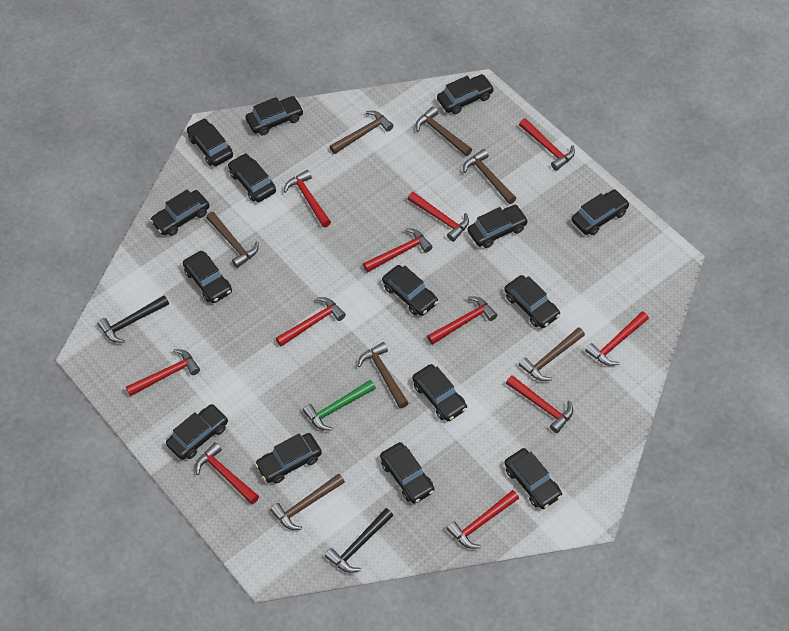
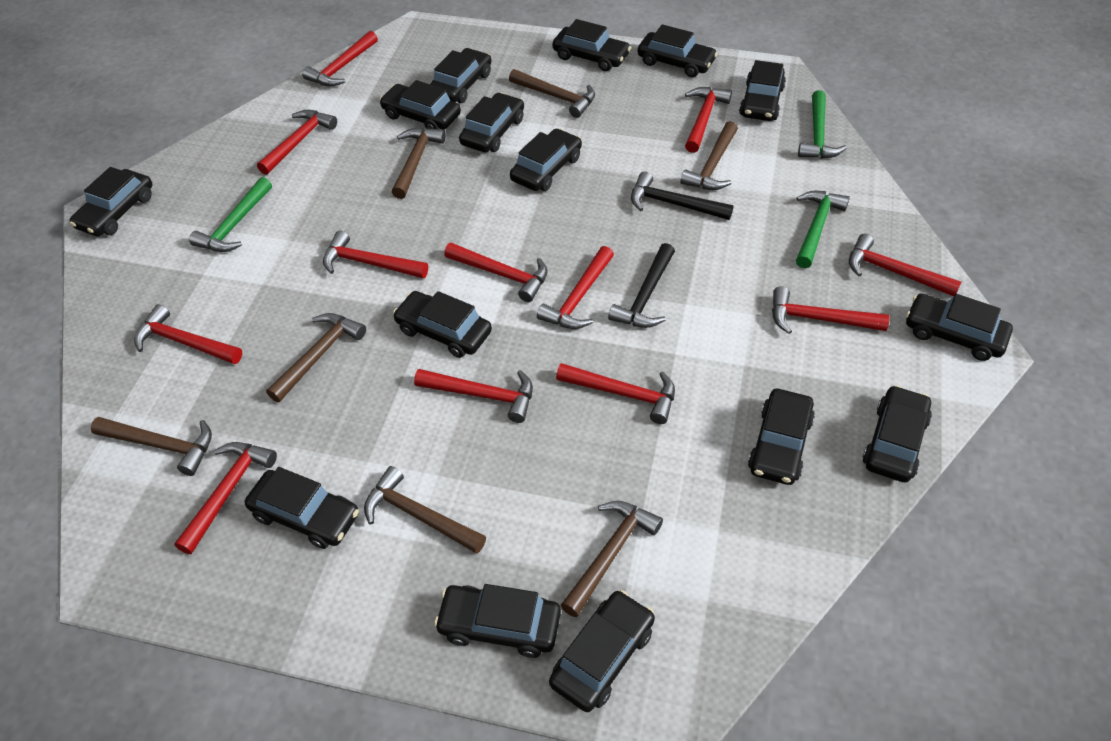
green hammer: 1 -> 3
red hammer: 11 -> 12

